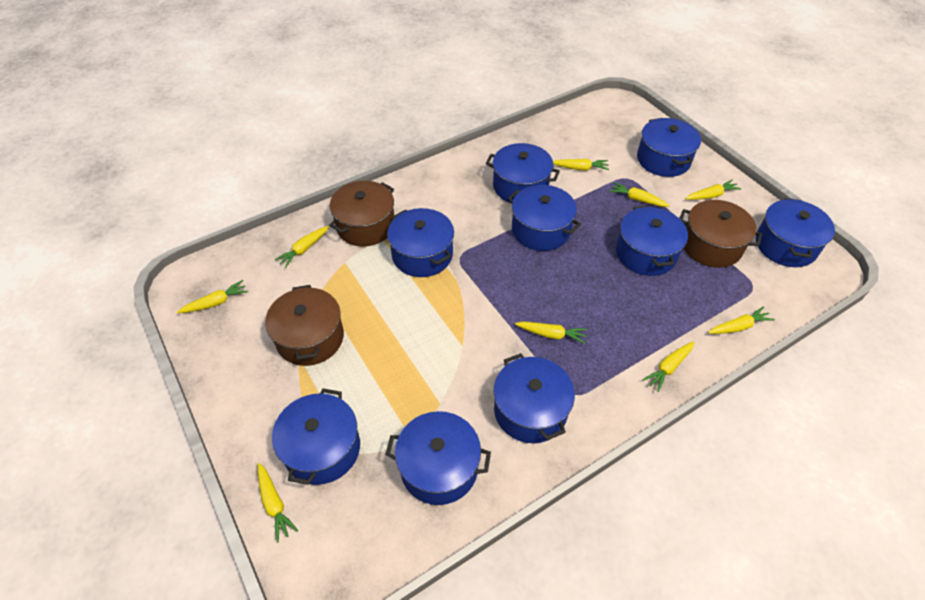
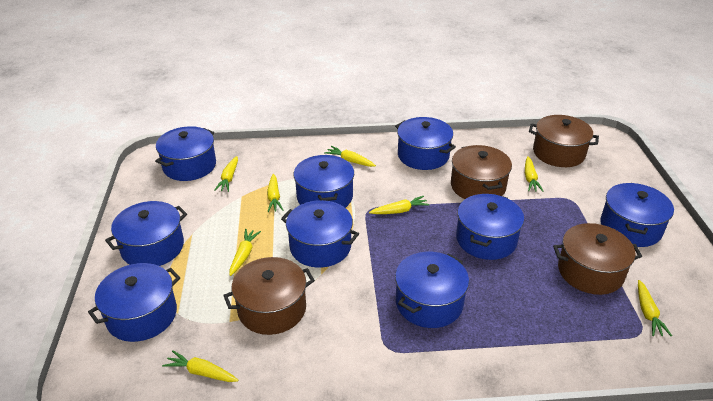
brown pot: 3 -> 4
yellow carrot: 9 -> 8

